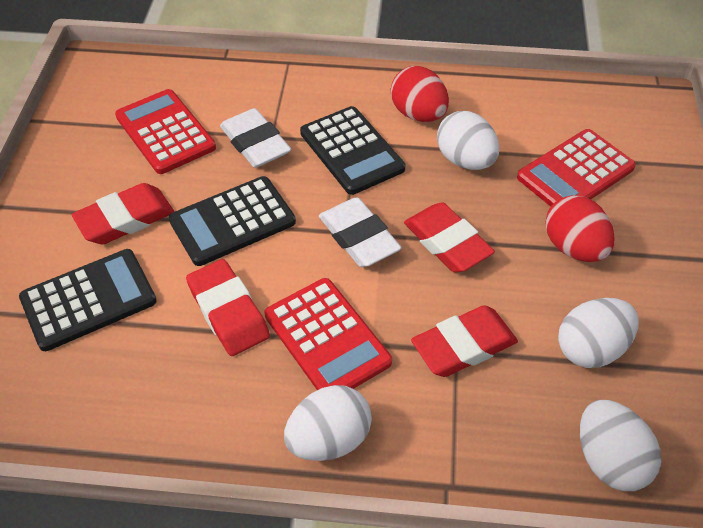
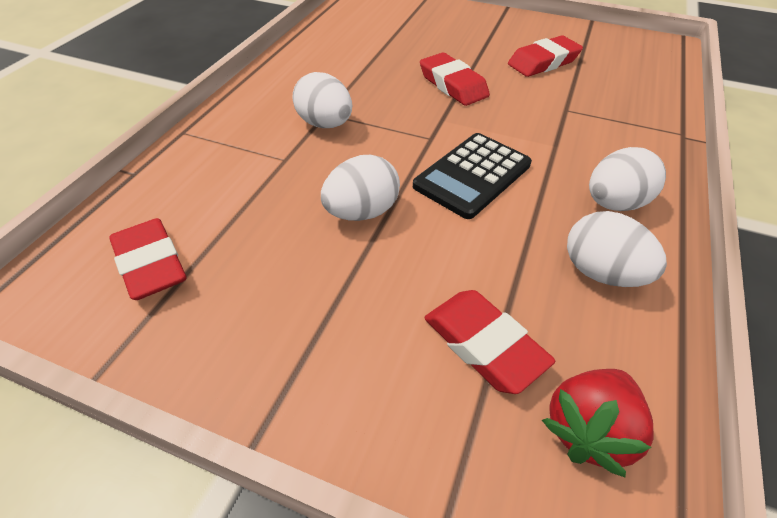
black calculator: 3 -> 1
red calculator: 3 -> 0
red egg: 2 -> 0
red strawberry: 0 -> 1
white eraser: 2 -> 0

